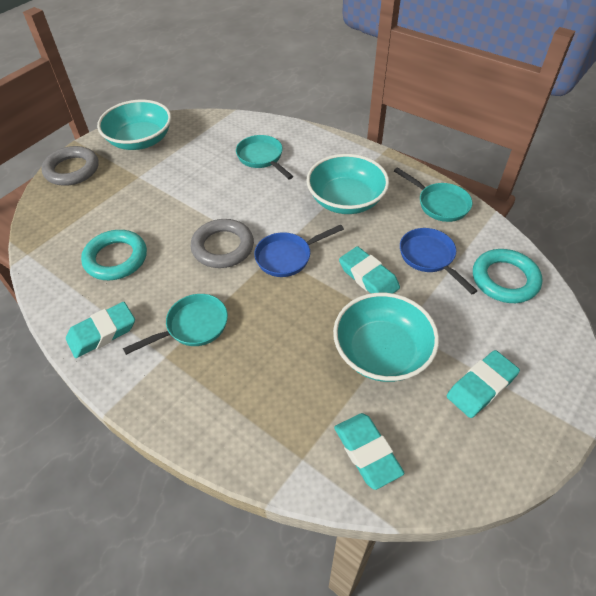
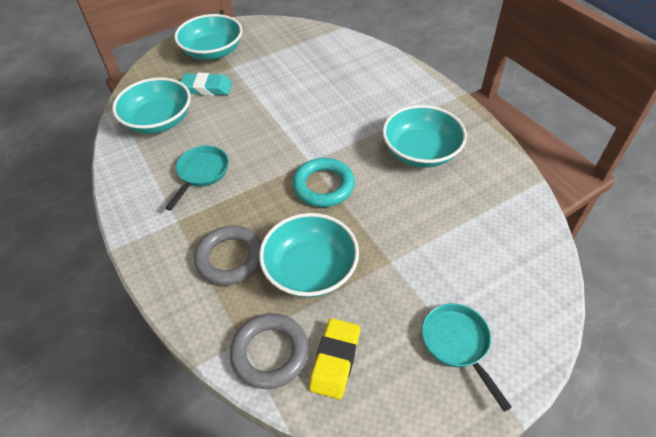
blue pan: 2 -> 0
turquoise bowl: 3 -> 4
turquoise eraser: 4 -> 1
turquoise pan: 3 -> 2
turquoise ring: 2 -> 1
yellow eraser: 0 -> 1

